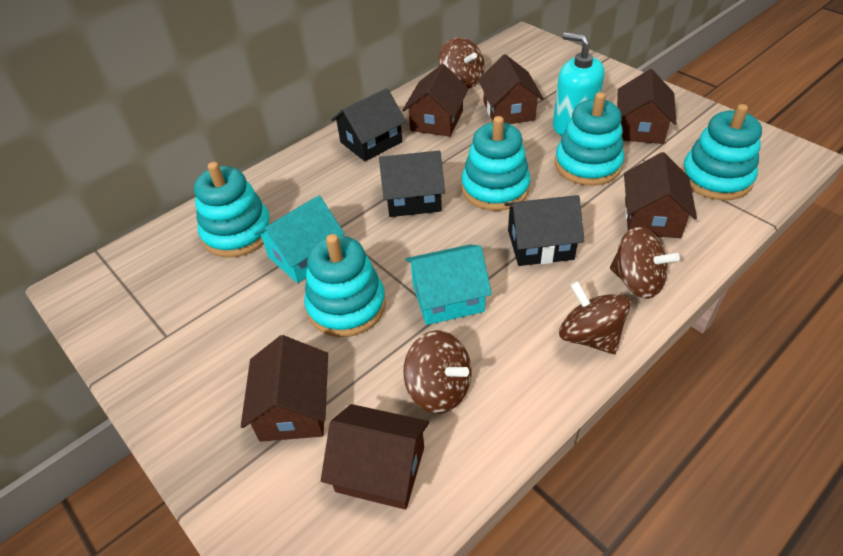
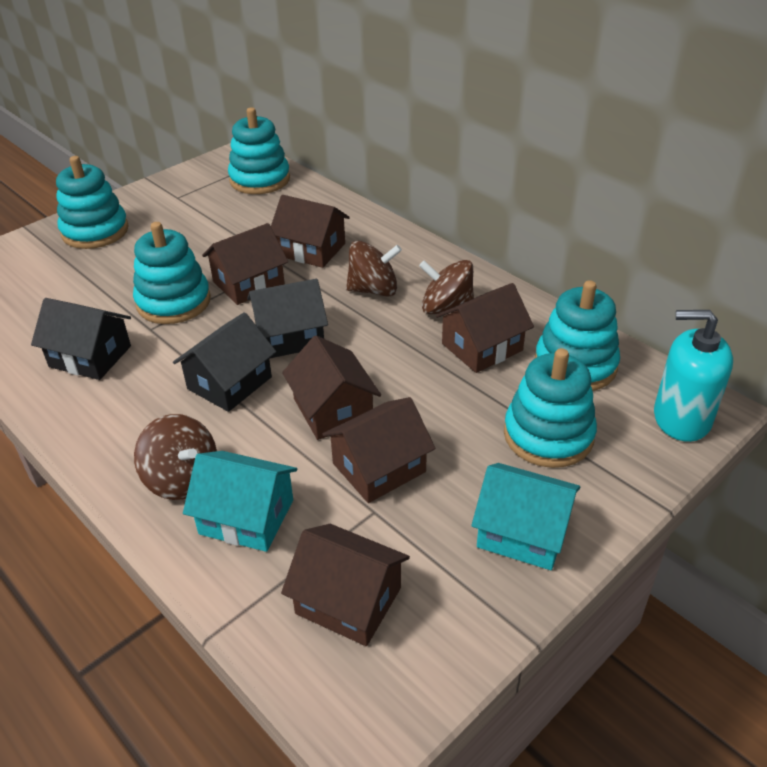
brown spinning top: 4 -> 3

